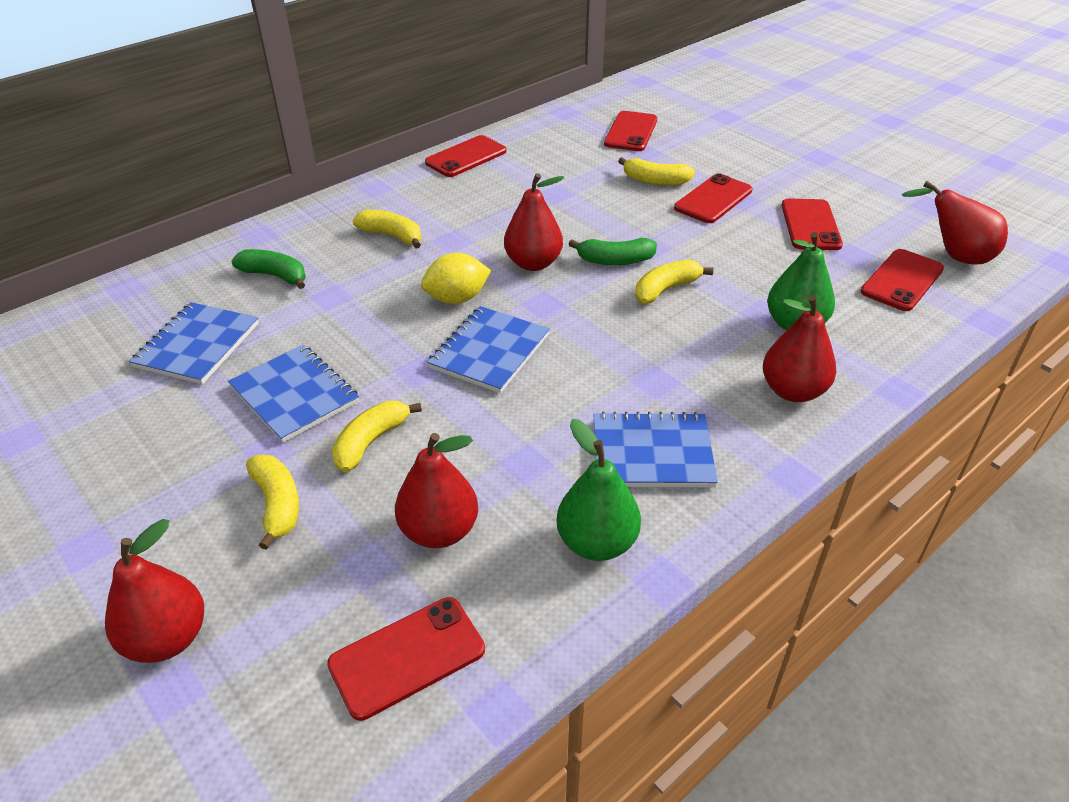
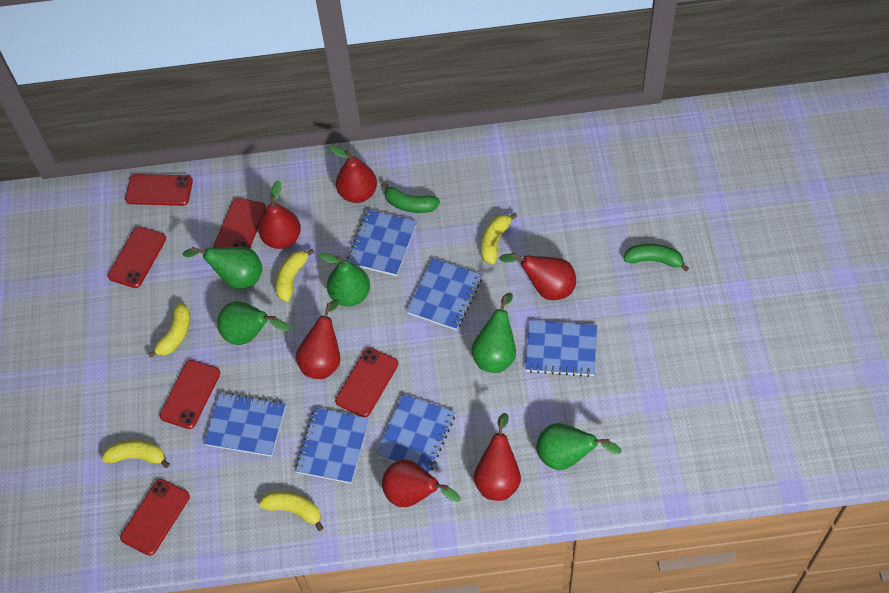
blue notebook: 4 -> 6
green pear: 2 -> 5
red pear: 5 -> 6
yellow lemon: 1 -> 0

